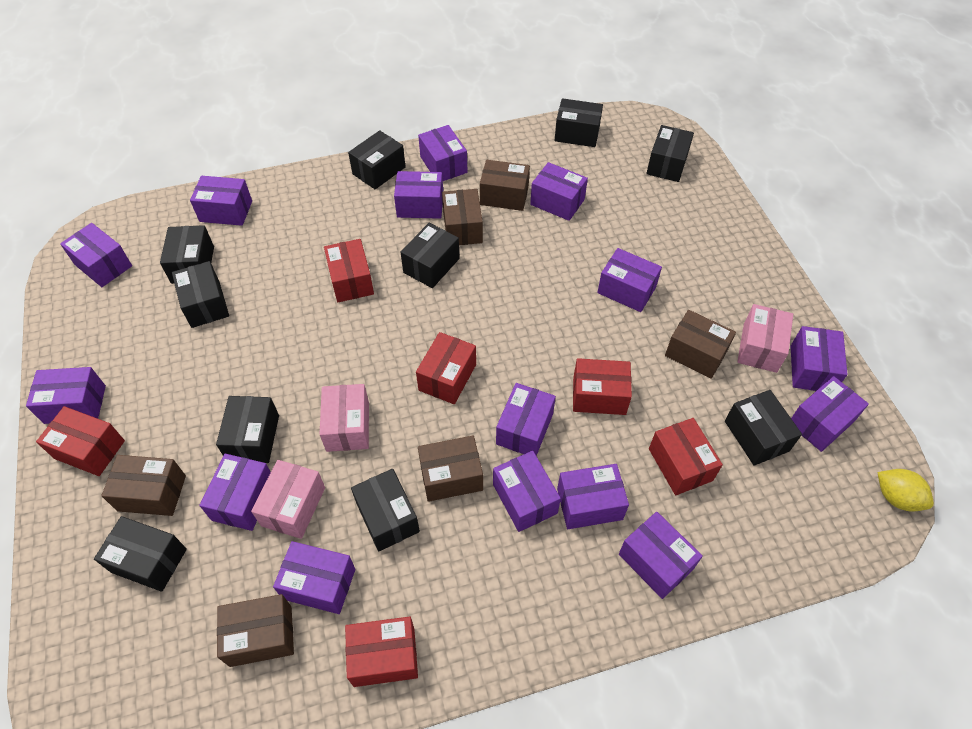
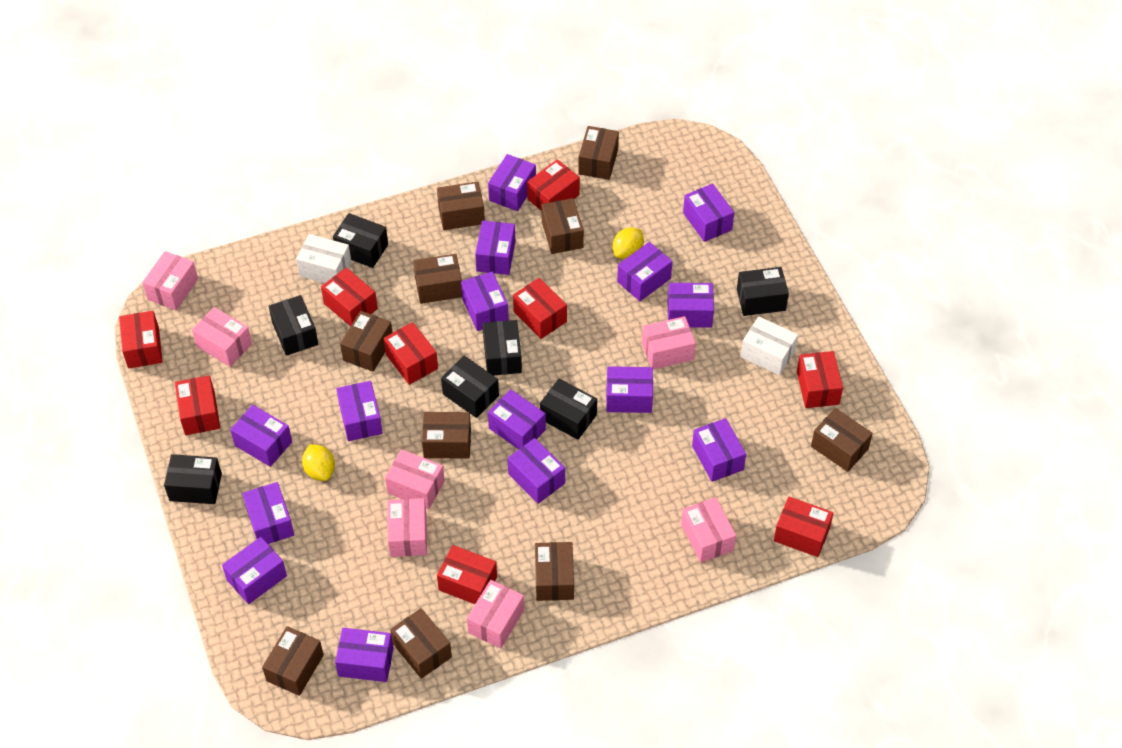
black box: 10 -> 7
brown box: 6 -> 10
pink box: 3 -> 7
red box: 6 -> 9
white box: 0 -> 2
yellow lemon: 1 -> 2

